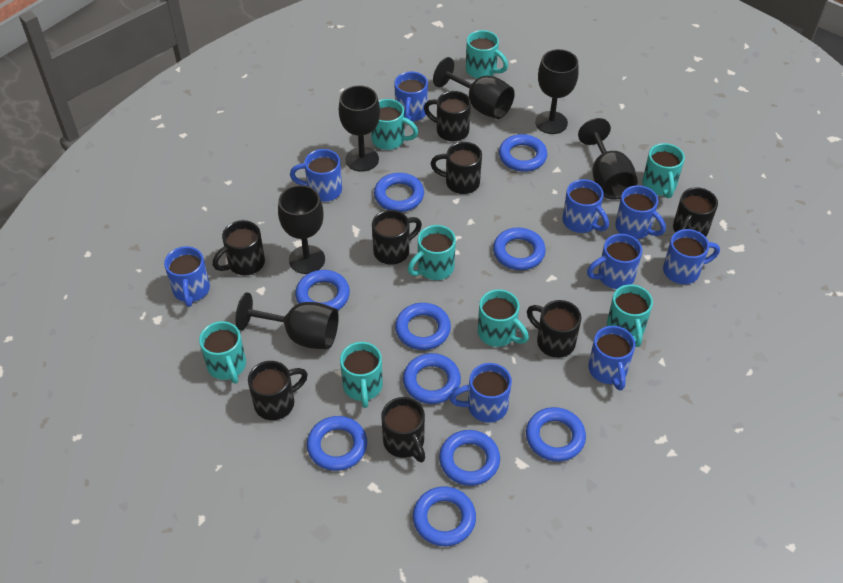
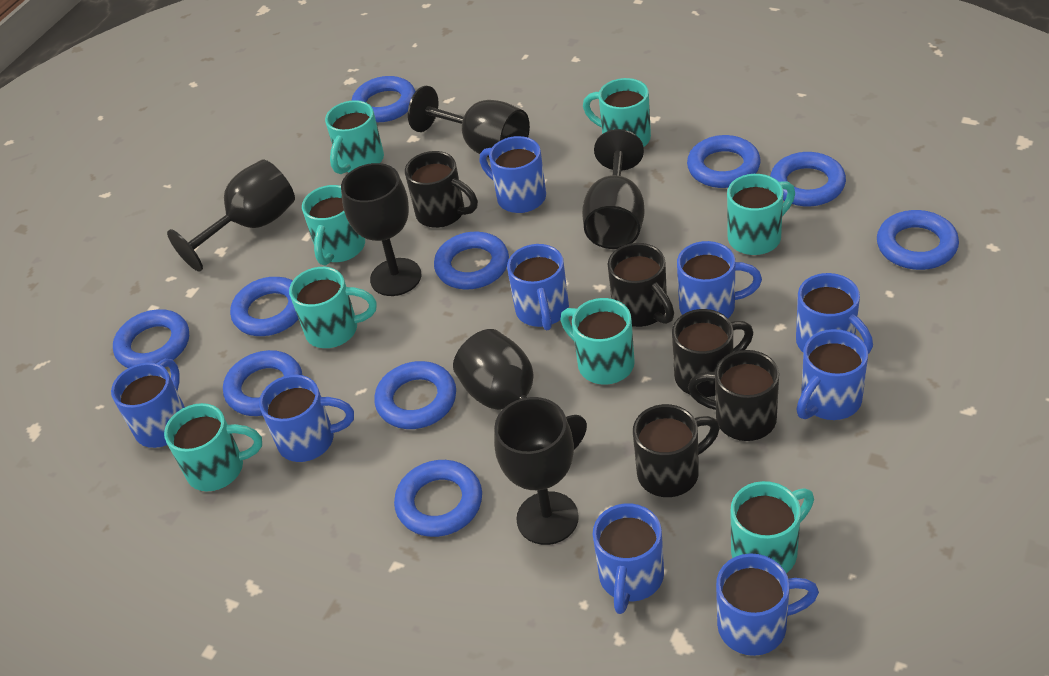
black mug: 8 -> 5

